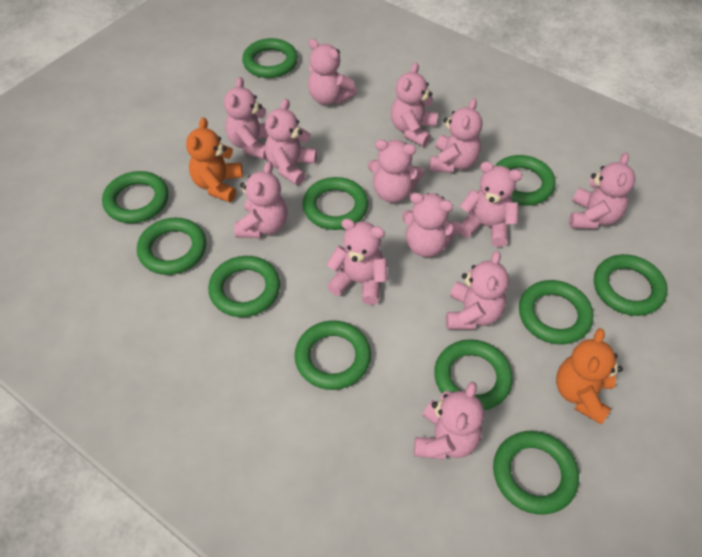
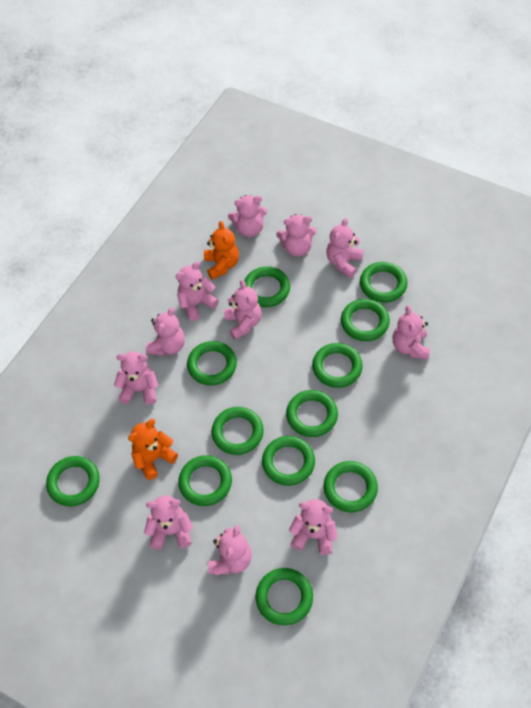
green ring: 11 -> 12
pink teddy bear: 13 -> 11

